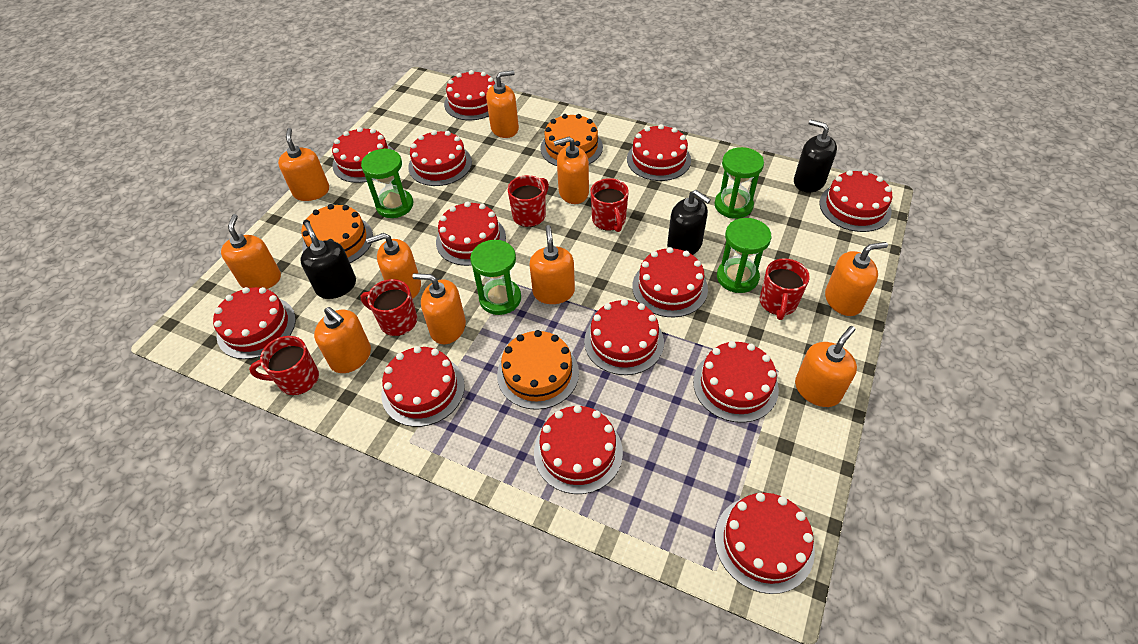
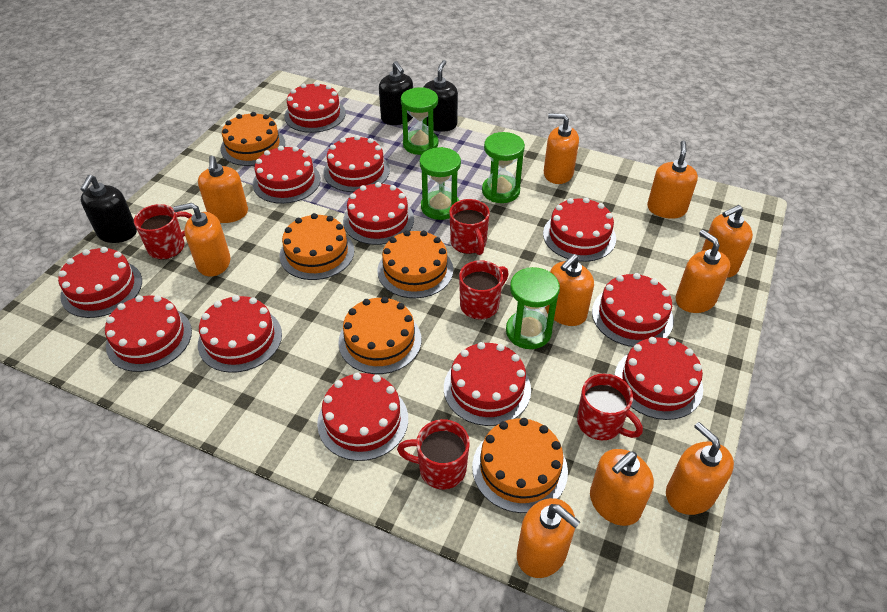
orange cake: 3 -> 5
red cake: 13 -> 12

